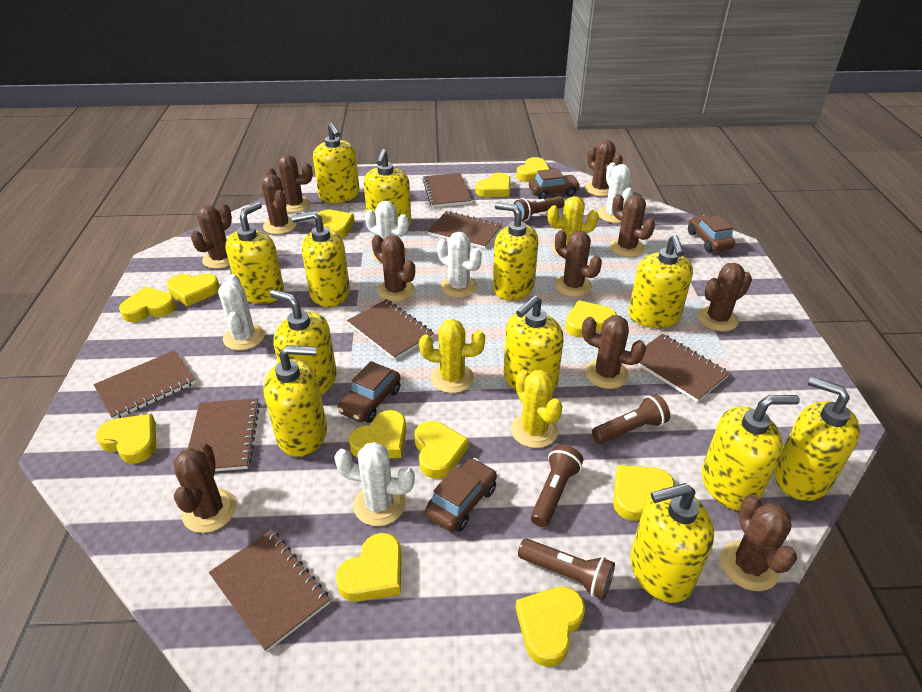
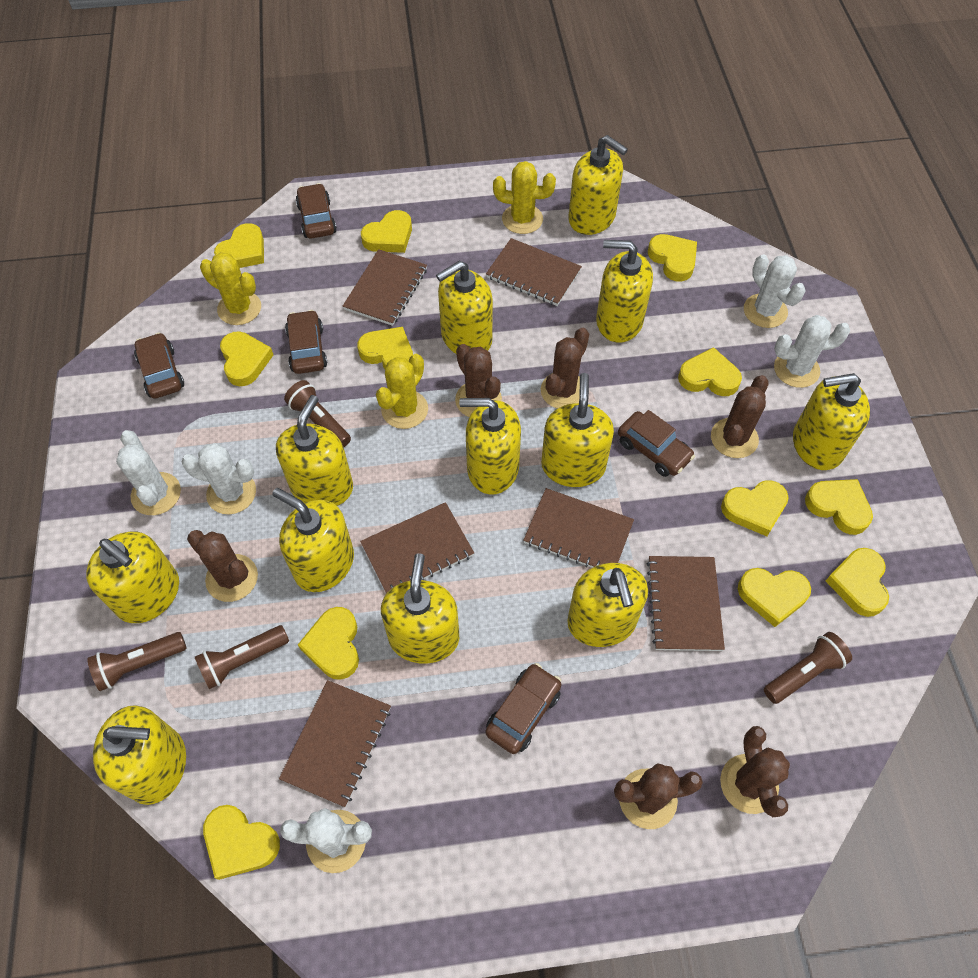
brown cactus: 11 -> 6
brown car: 4 -> 5
brown notebook: 7 -> 6

